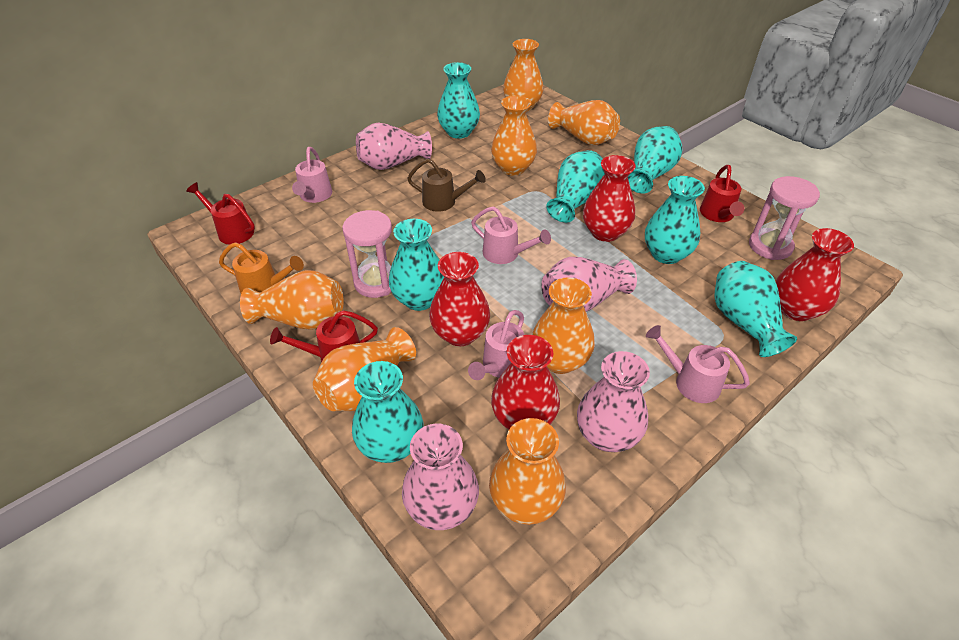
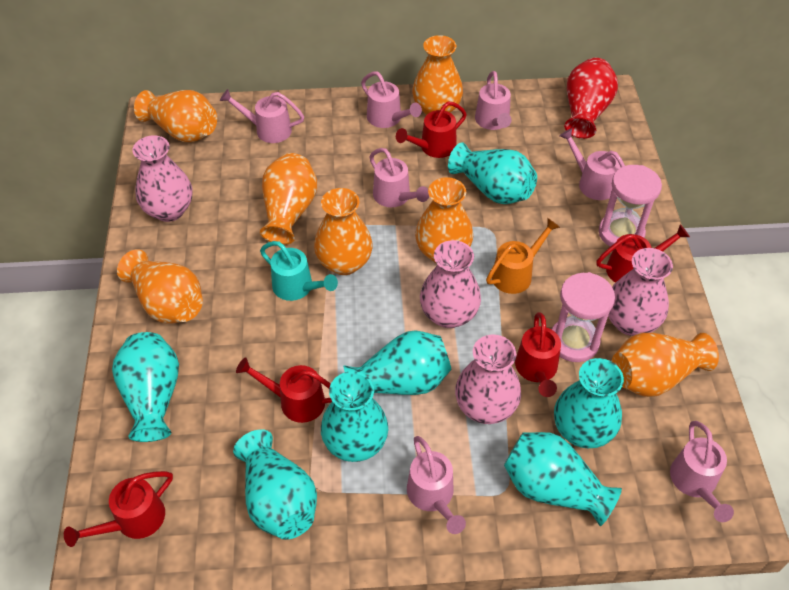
brown watering can: 1 -> 0
pink watering can: 4 -> 7
red vase: 4 -> 1
red watering can: 3 -> 5
turquoise watering can: 0 -> 1

